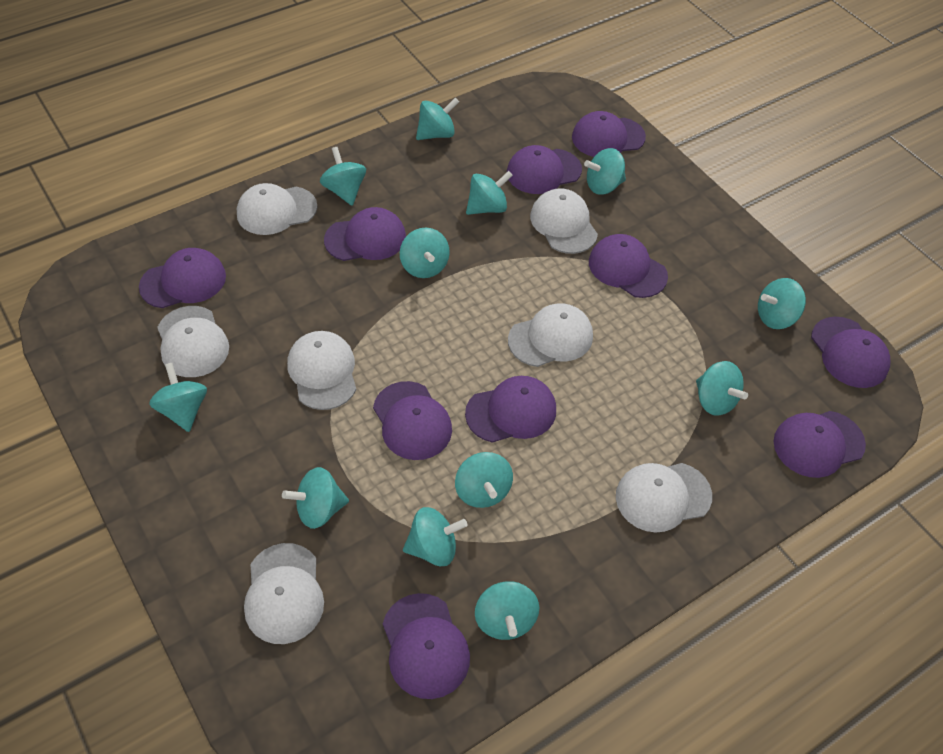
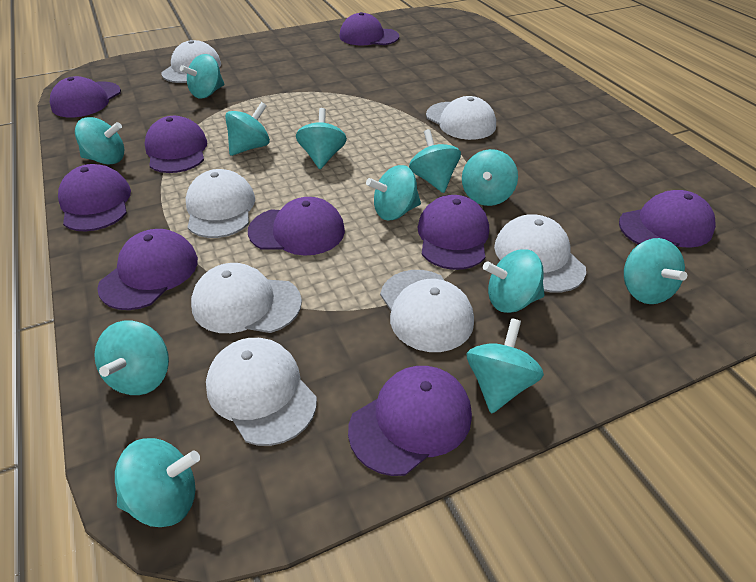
purple cap: 10 -> 9

